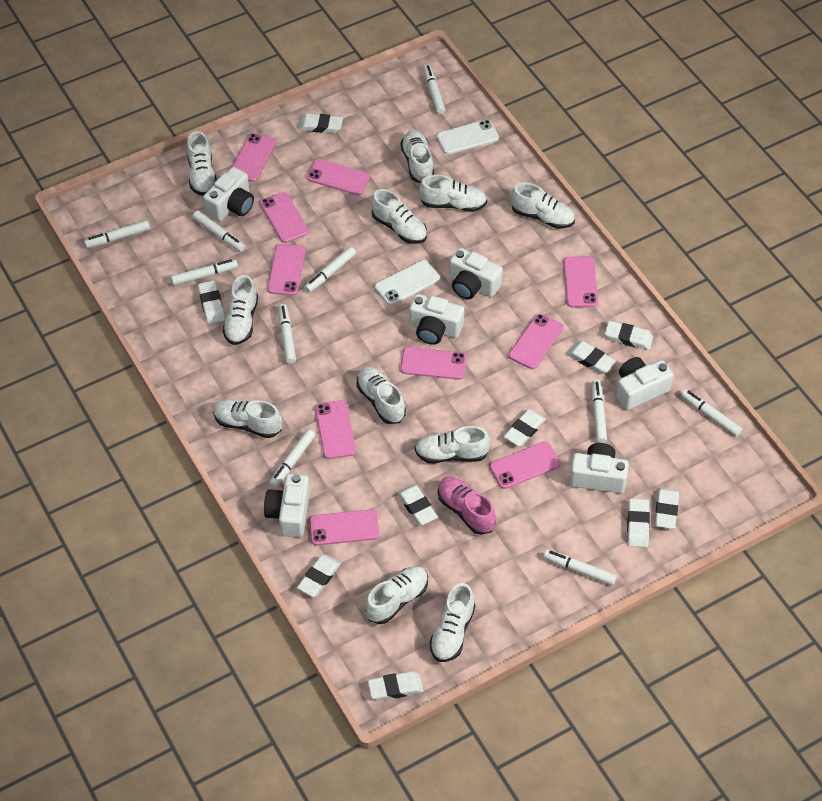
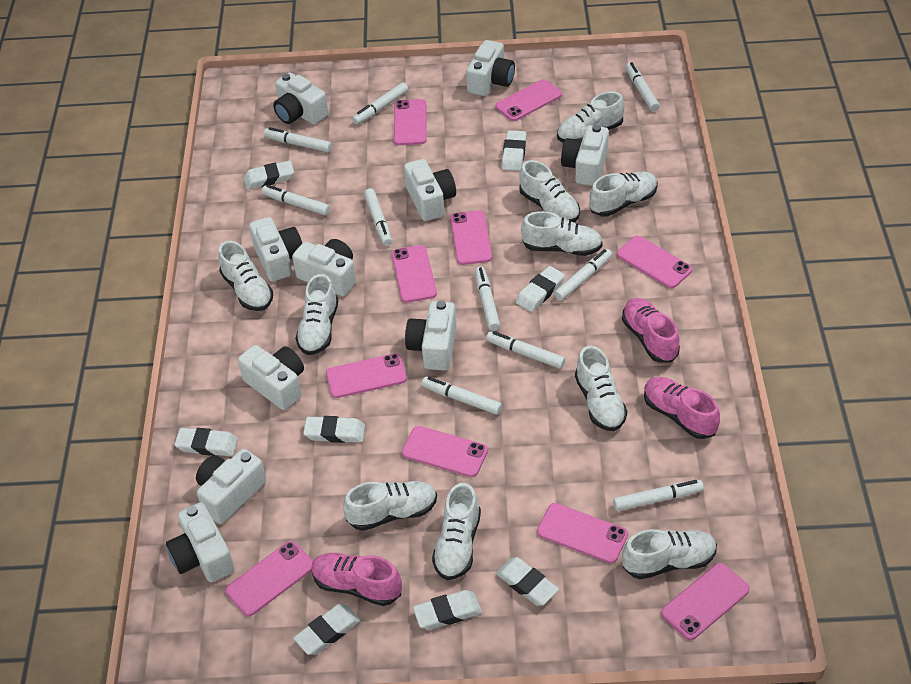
pink shoe: 1 -> 3
white camera: 6 -> 10
white eraser: 10 -> 8
white phone: 2 -> 0
white shoe: 11 -> 10

